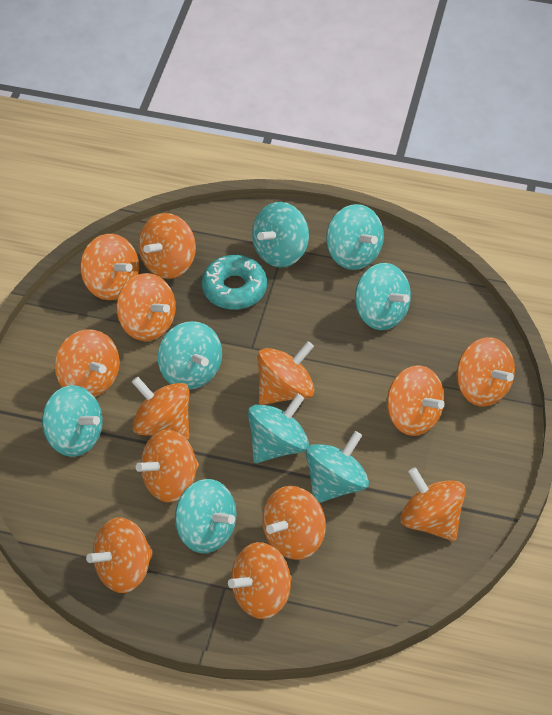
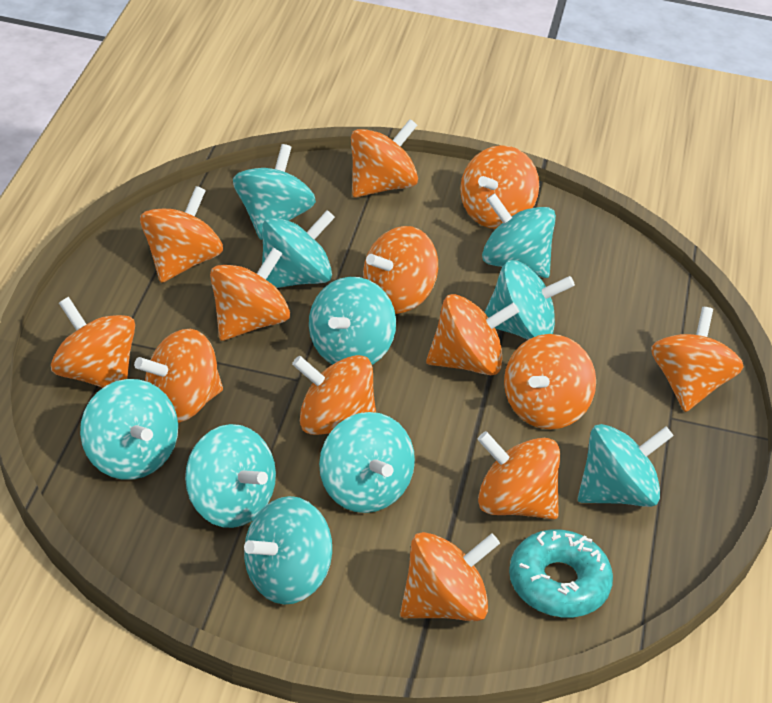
turquoise spinning top: 8 -> 10

